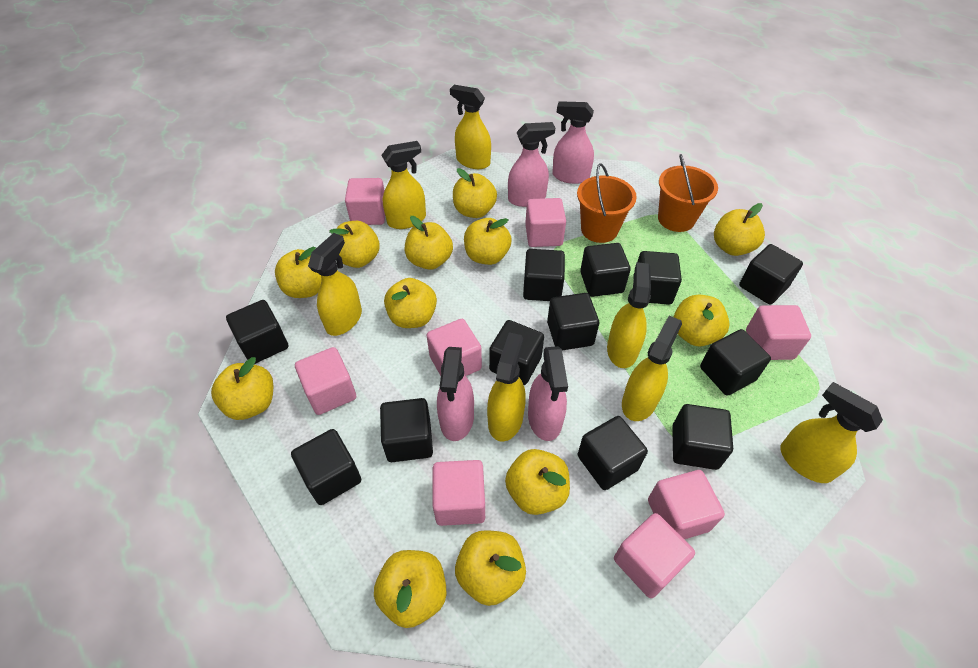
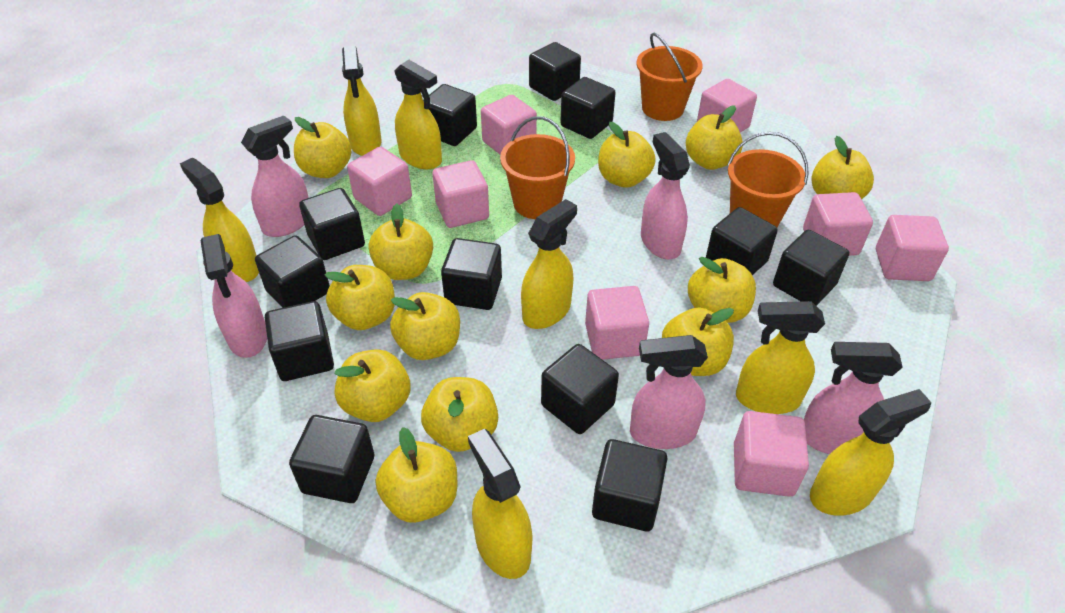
orange bucket: 2 -> 3
pink spray bottle: 4 -> 5

